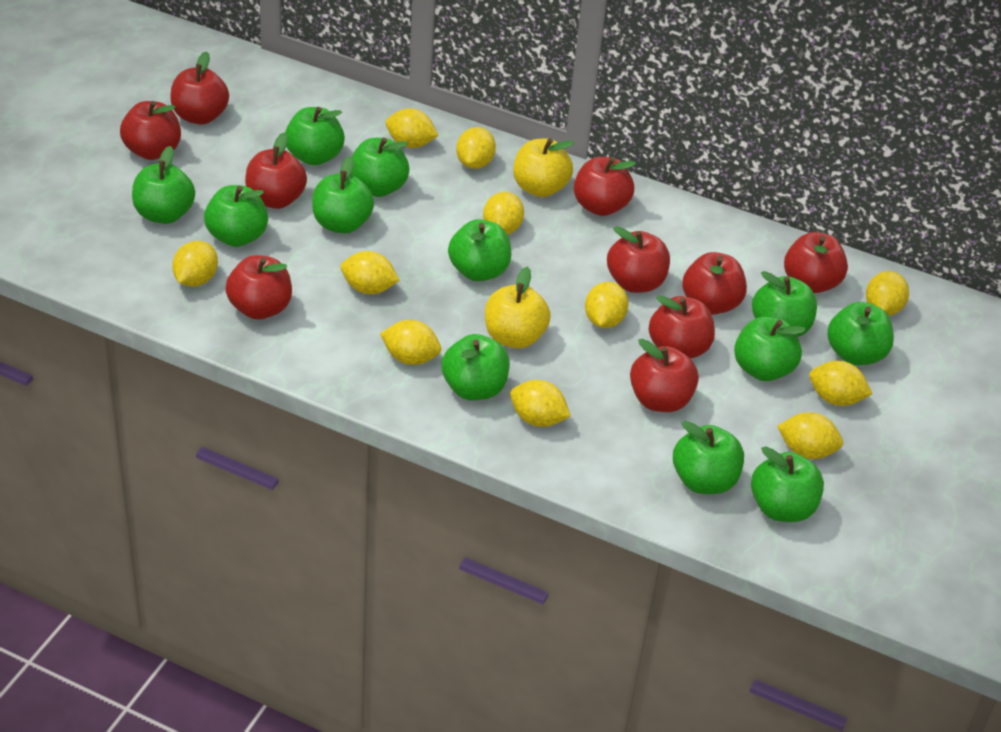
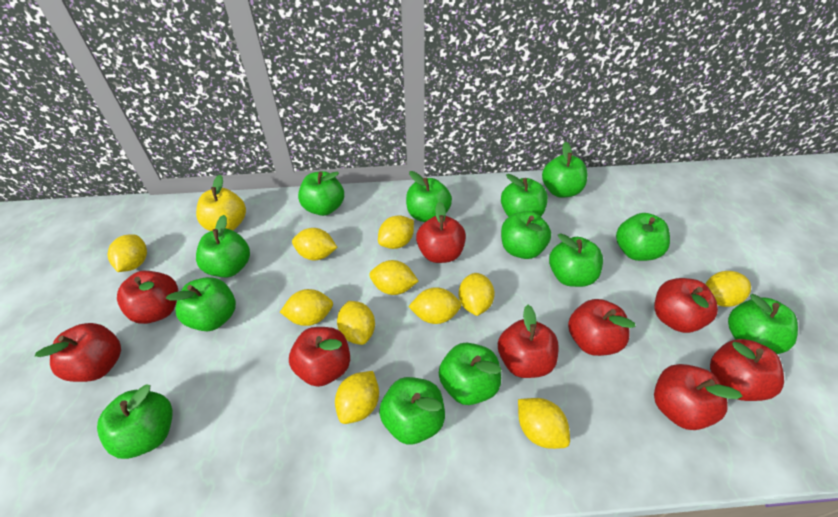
green apple: 12 -> 13
red apple: 10 -> 9
yellow apple: 2 -> 1

